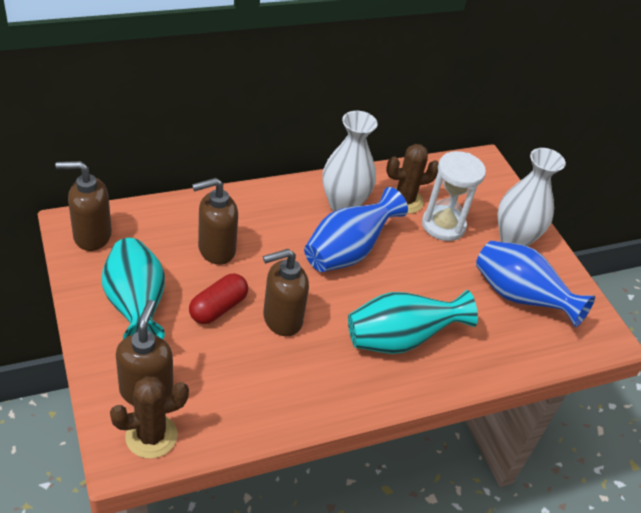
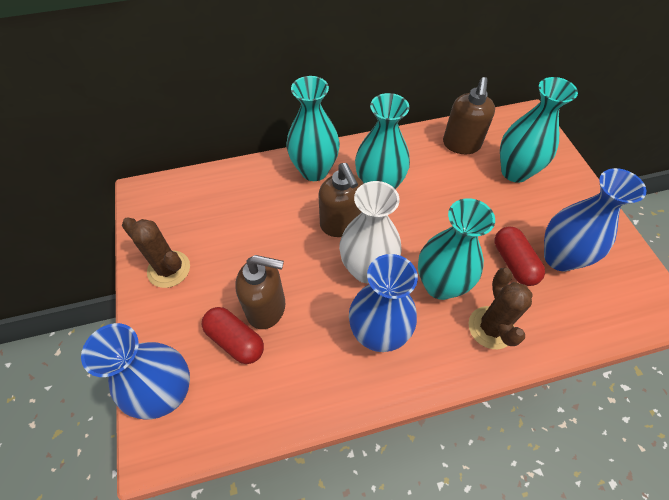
blue vase: 2 -> 3
brown soap dispenser: 4 -> 3
red capsule: 1 -> 2
turquoise vase: 2 -> 4
white hourglass: 1 -> 0
white vase: 2 -> 1

